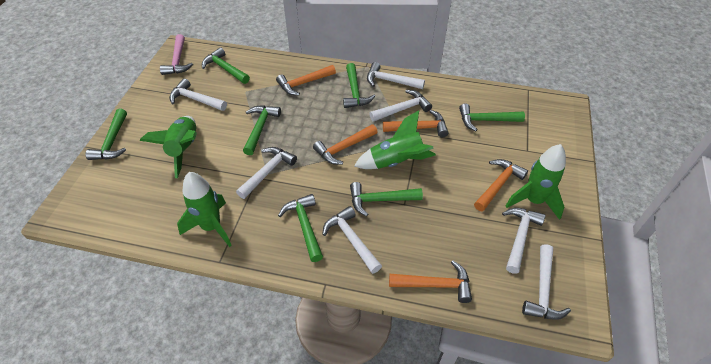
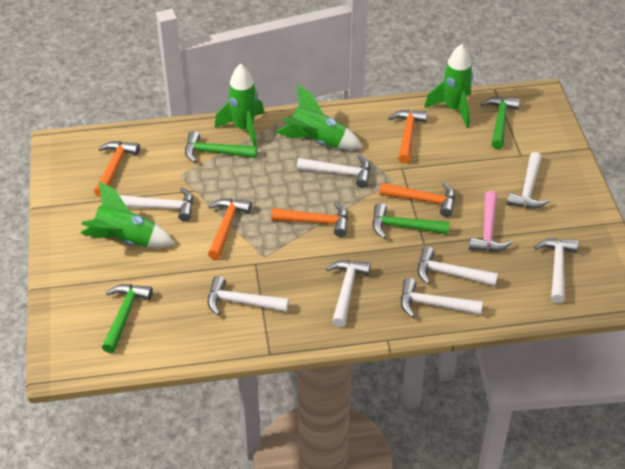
green hammer: 7 -> 4
white hammer: 7 -> 8

